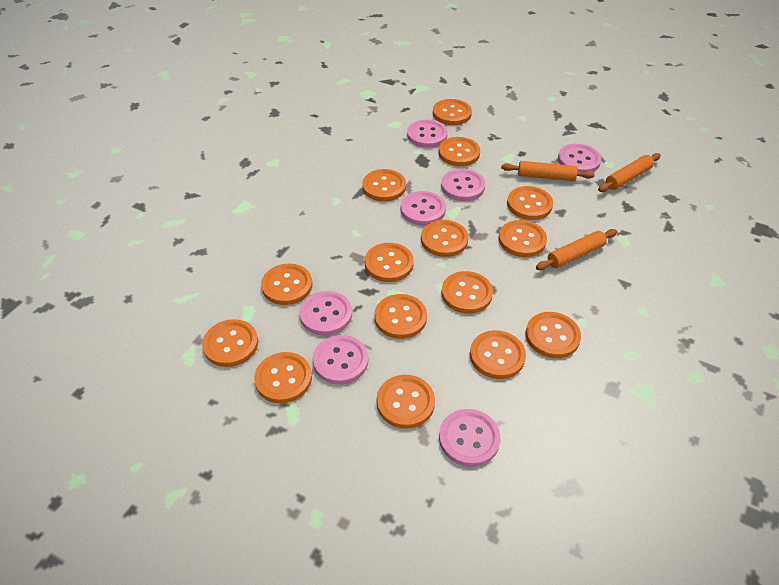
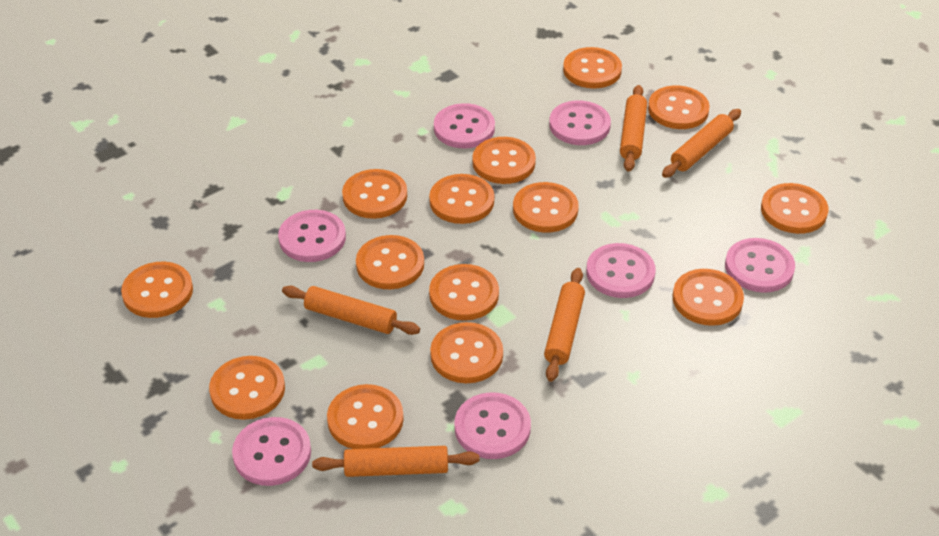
orange button: 15 -> 14
orange rolling pin: 3 -> 5

